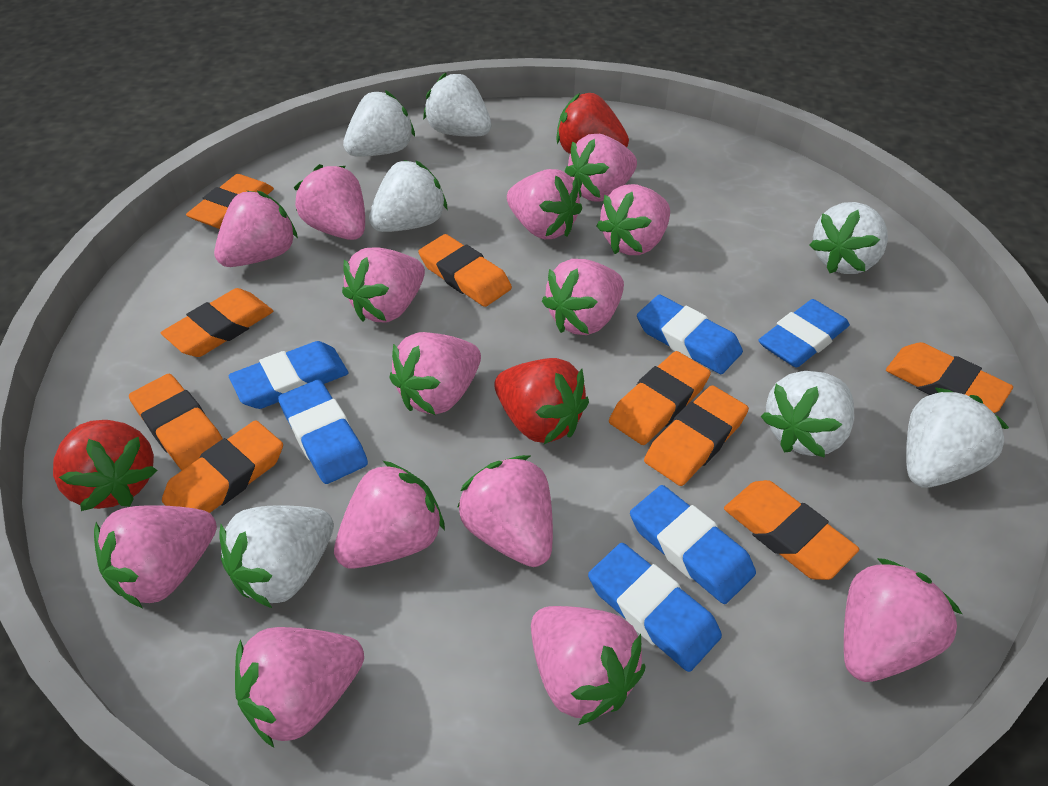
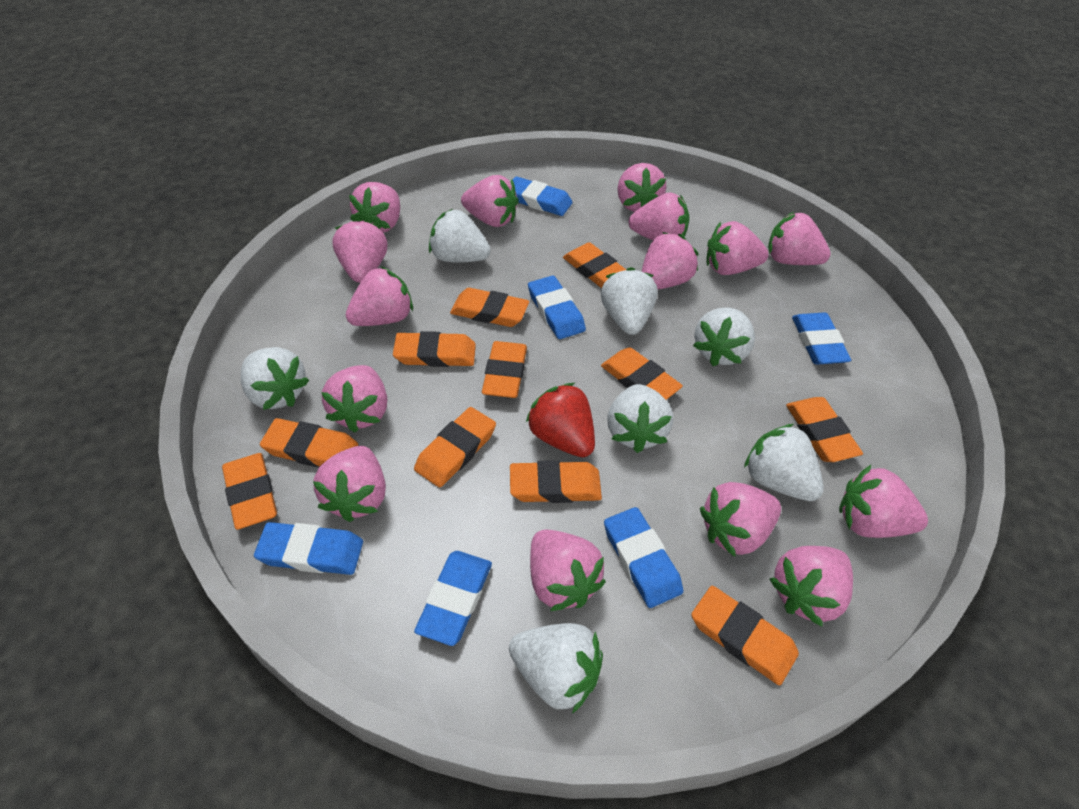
orange eraser: 9 -> 11
pink strawberry: 14 -> 15
red strawberry: 3 -> 1

